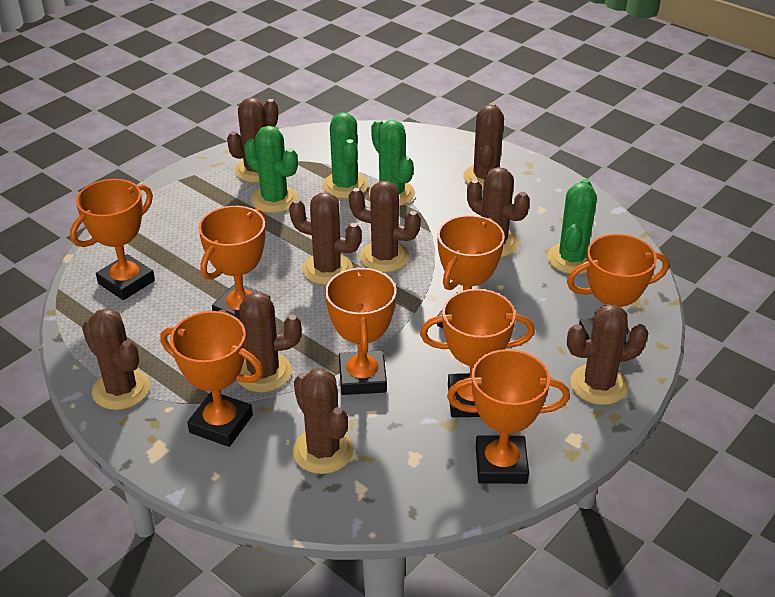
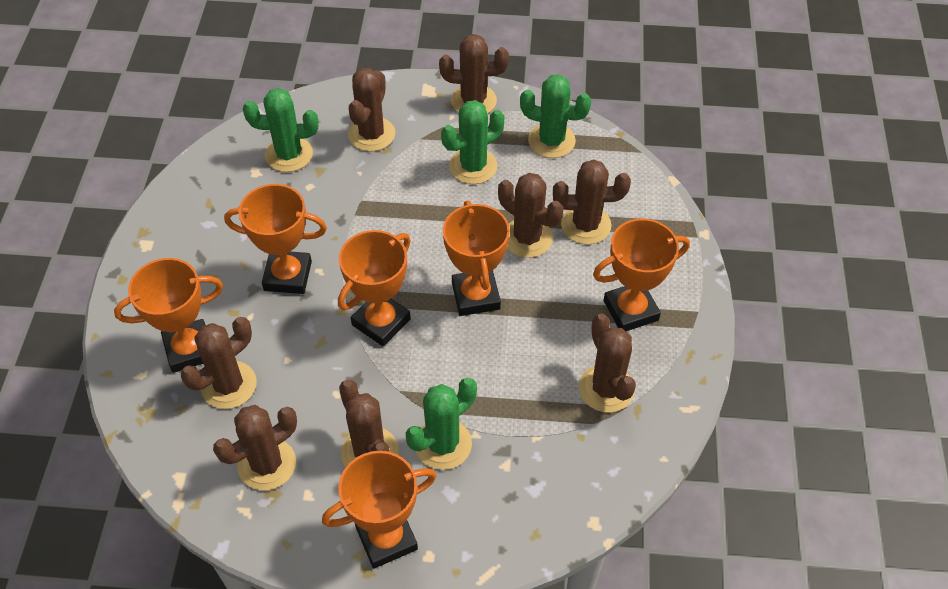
brown cactus: 9 -> 8
orange trophy: 8 -> 6

